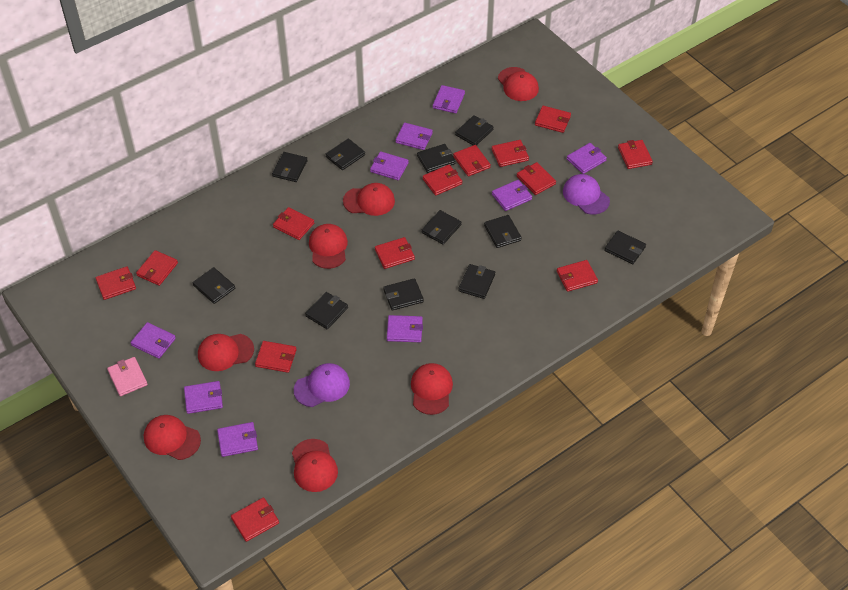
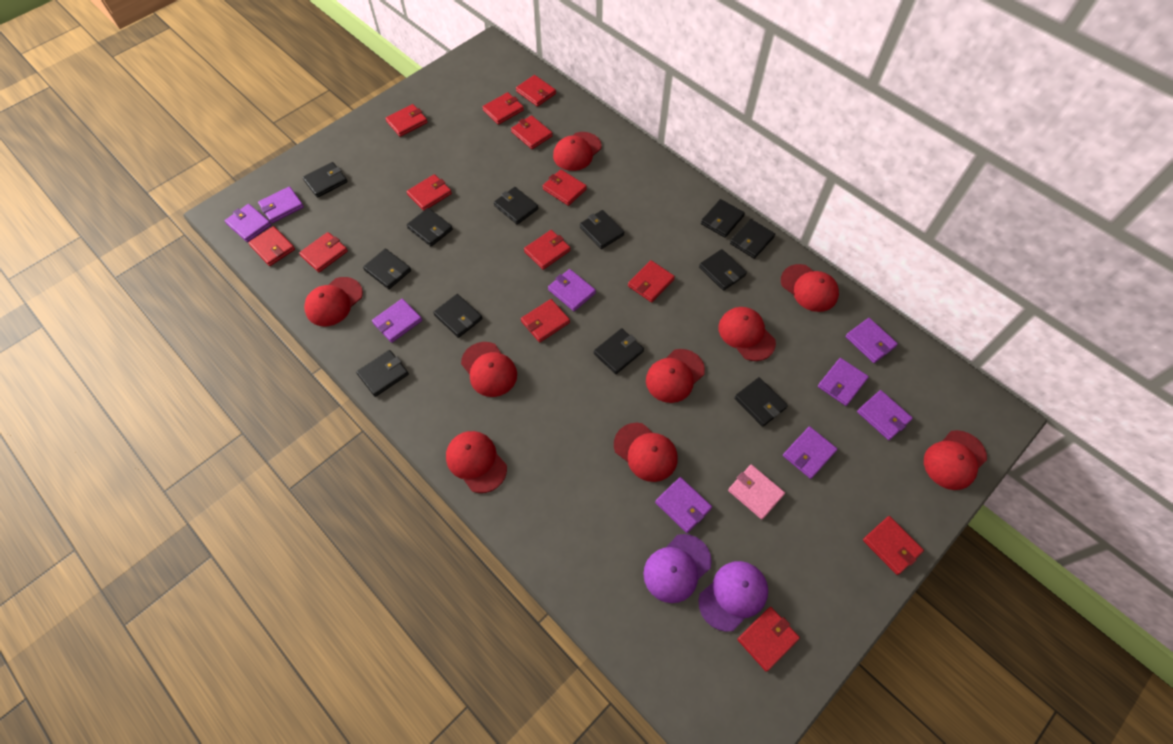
black wallet: 11 -> 12
red cap: 7 -> 9

